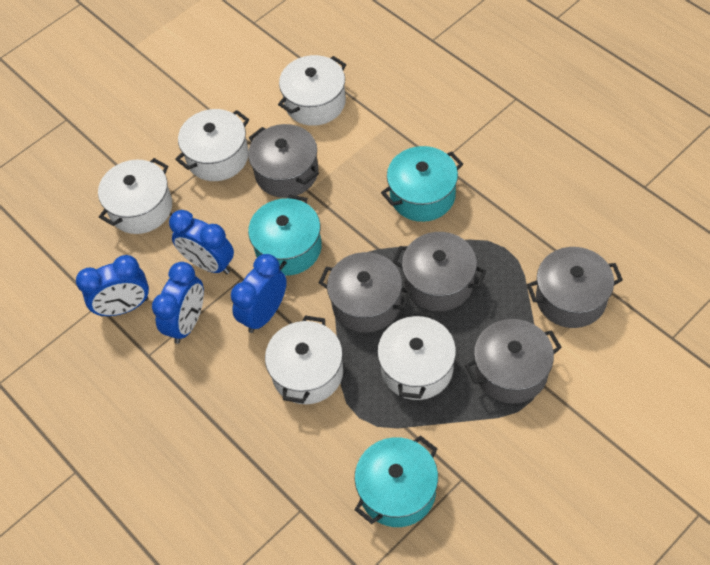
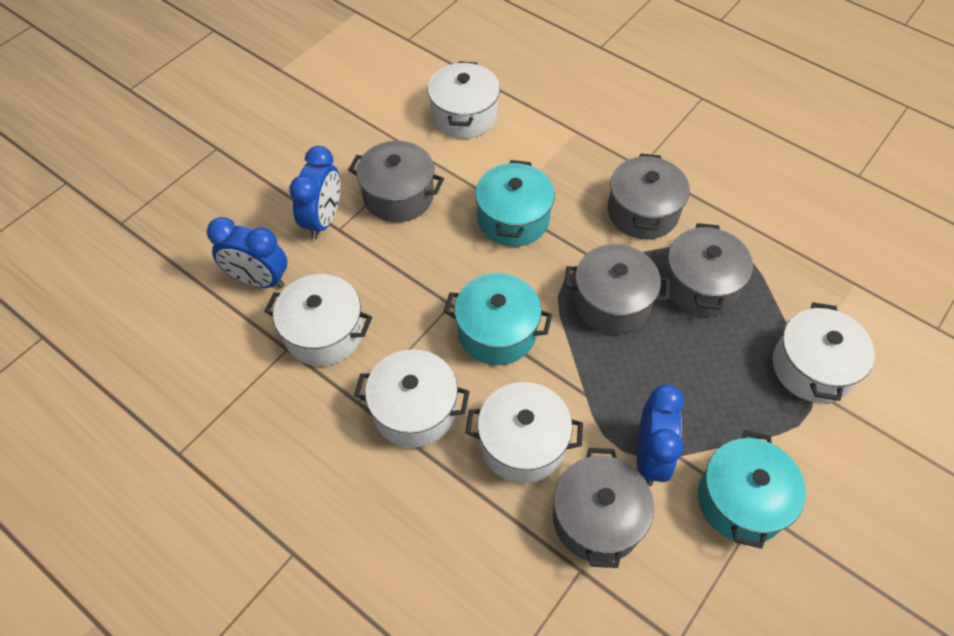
blue clock: 4 -> 3

